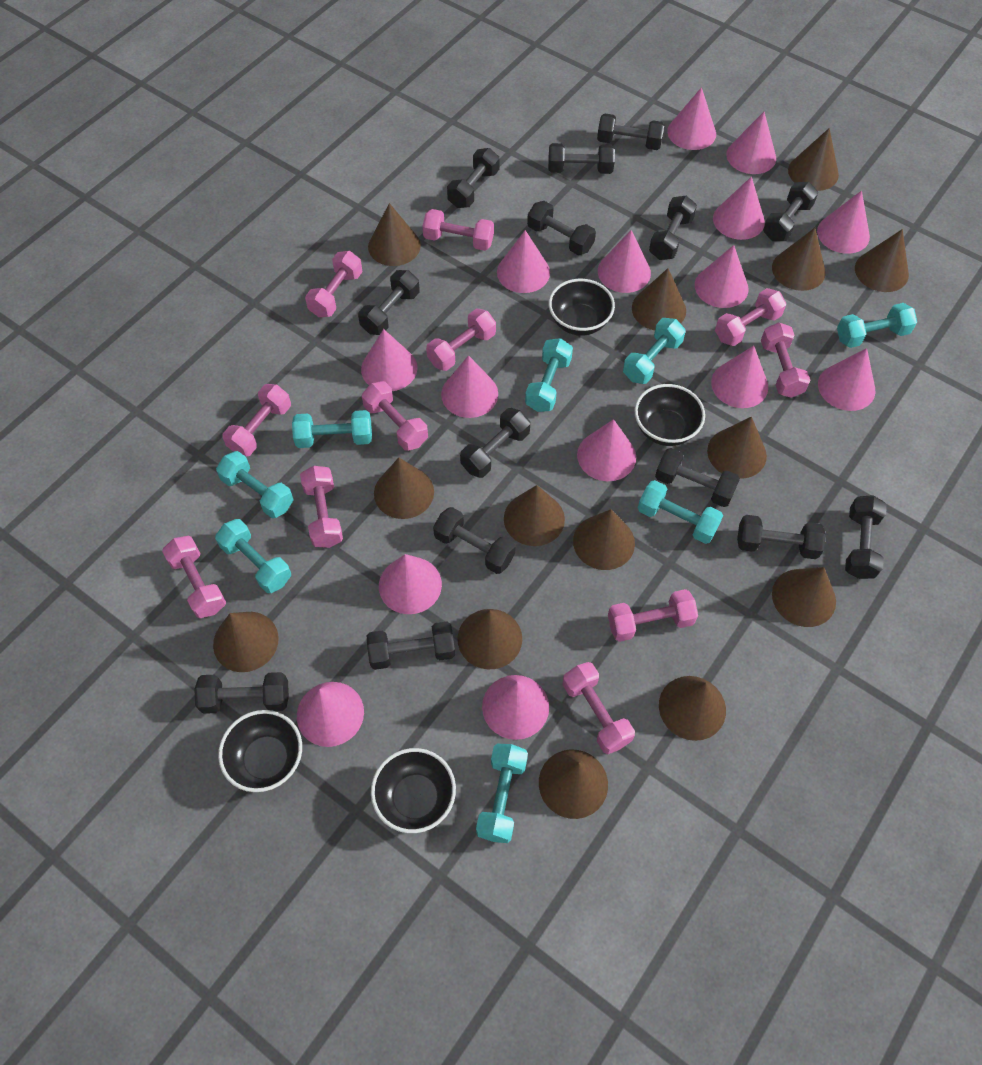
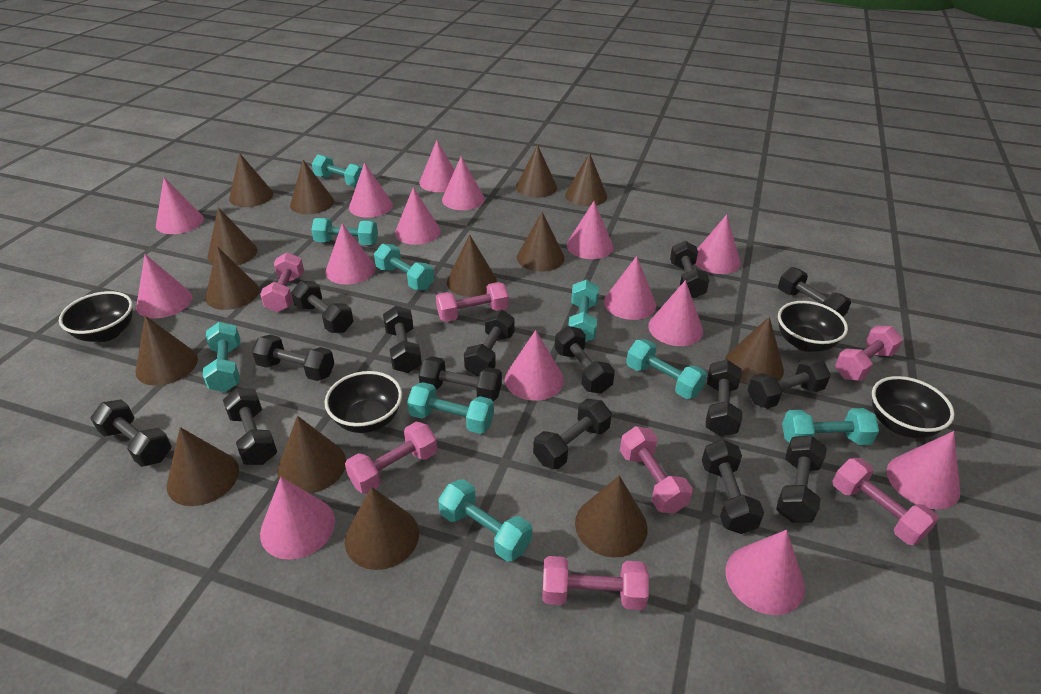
black dumbbell: 14 -> 15
pink dumbbell: 11 -> 7
turquoise dumbbell: 8 -> 9

